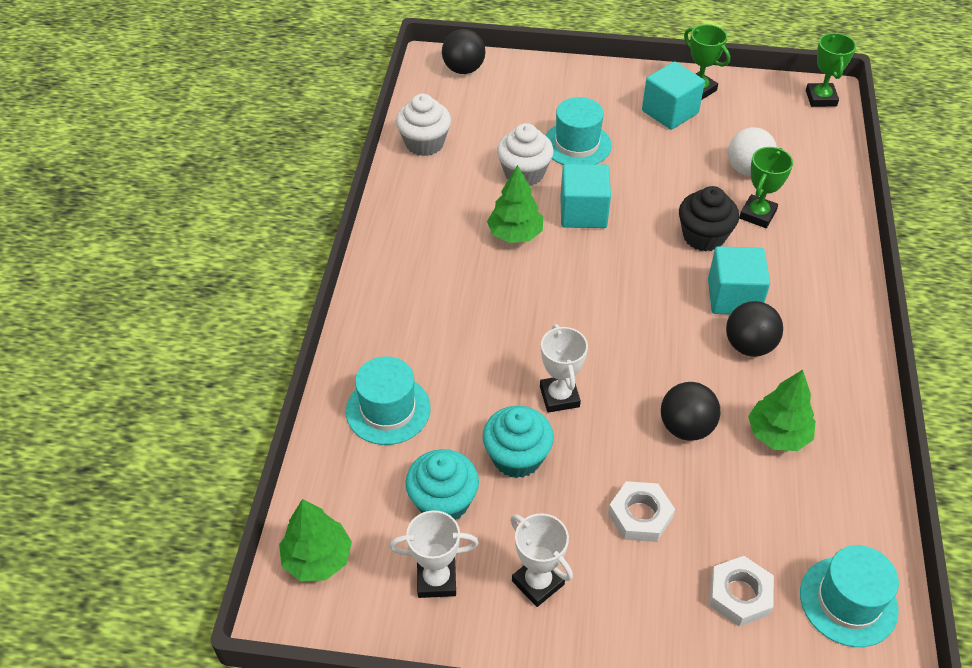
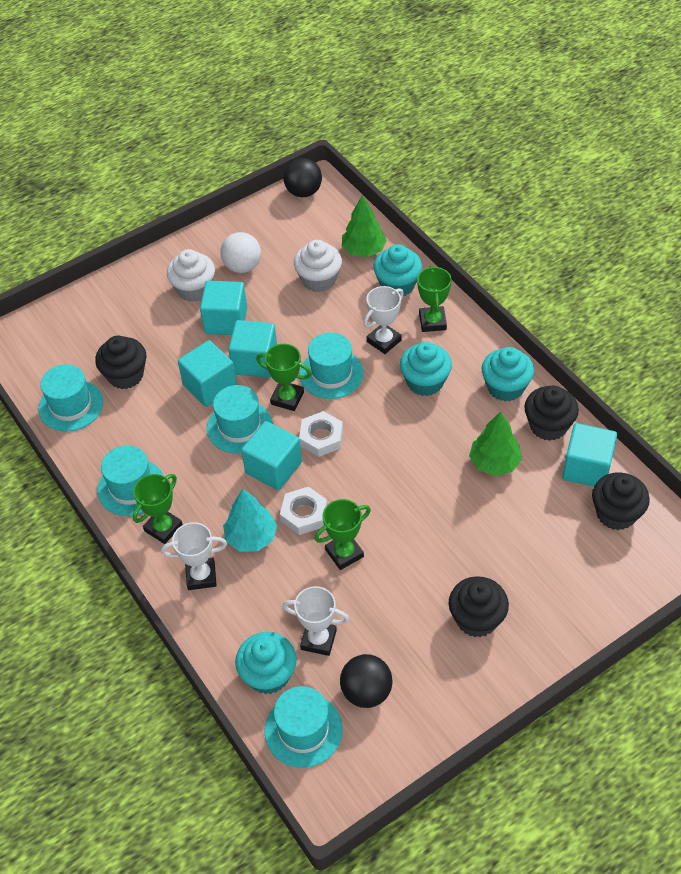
black ball: 3 -> 2
black cupcake: 1 -> 4
green tree: 3 -> 2
green trophy: 3 -> 4
turquoise cube: 3 -> 5
turquoise cupcake: 2 -> 4
turquoise hat: 3 -> 5
turquoise tree: 0 -> 1

